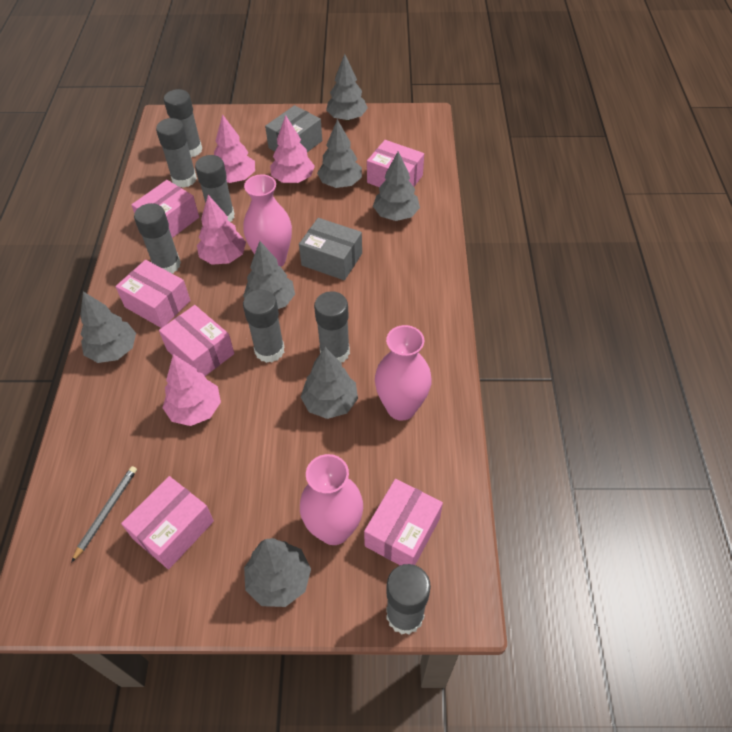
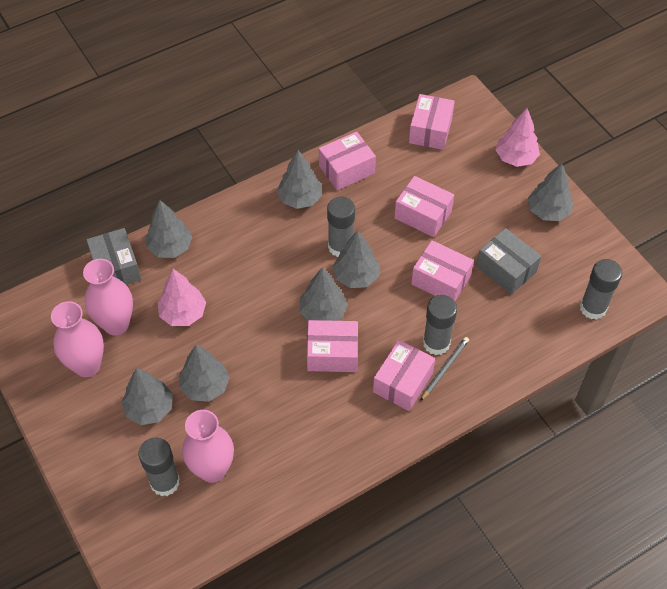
grey glue stick: 7 -> 4
pink tree: 4 -> 2

